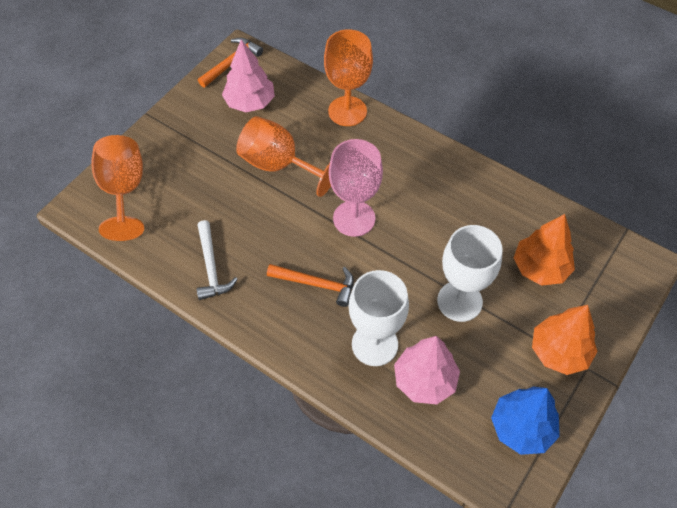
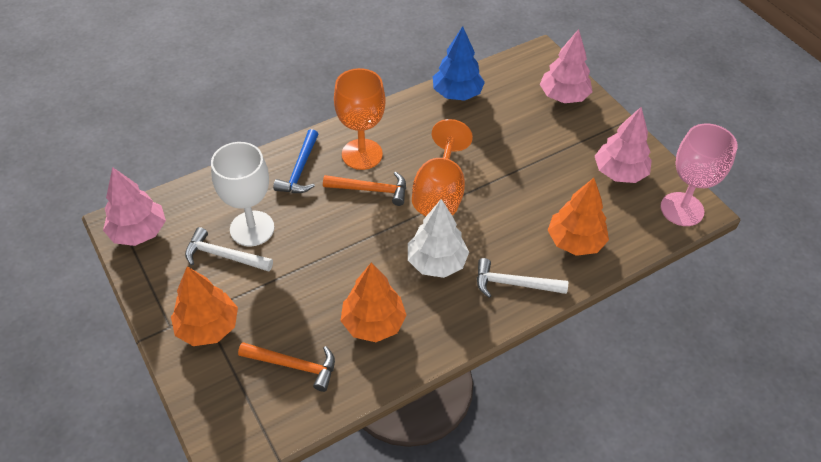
blue hammer: 0 -> 1
orange goblet: 3 -> 2
orange tree: 2 -> 3
pink tree: 2 -> 3
white goblet: 2 -> 1
white hammer: 1 -> 2
white tree: 0 -> 1

